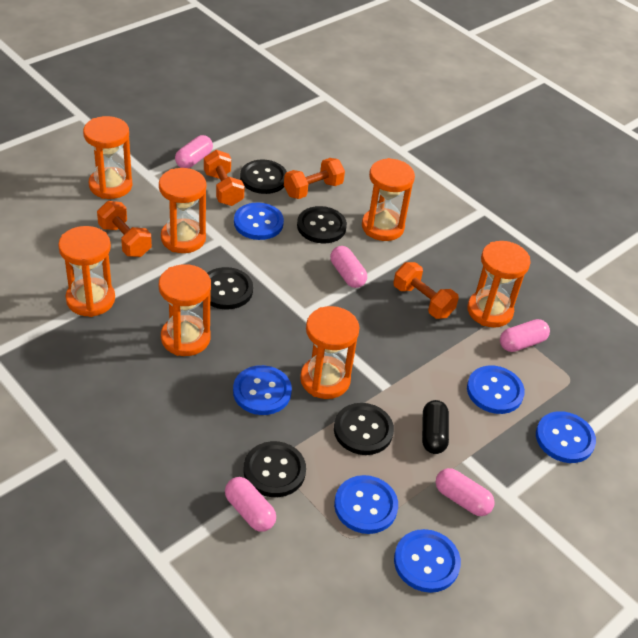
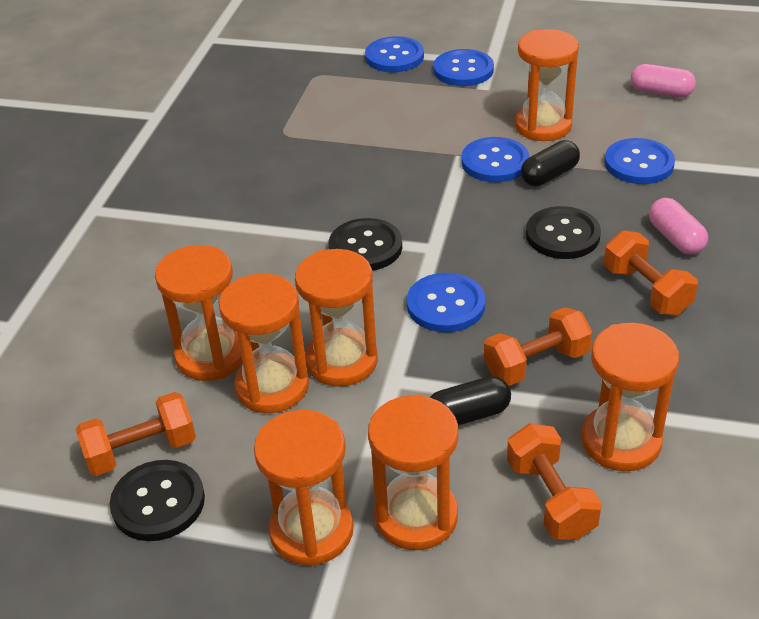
black button: 5 -> 3
black capsule: 1 -> 2
blue button: 6 -> 5
pink capsule: 5 -> 2

